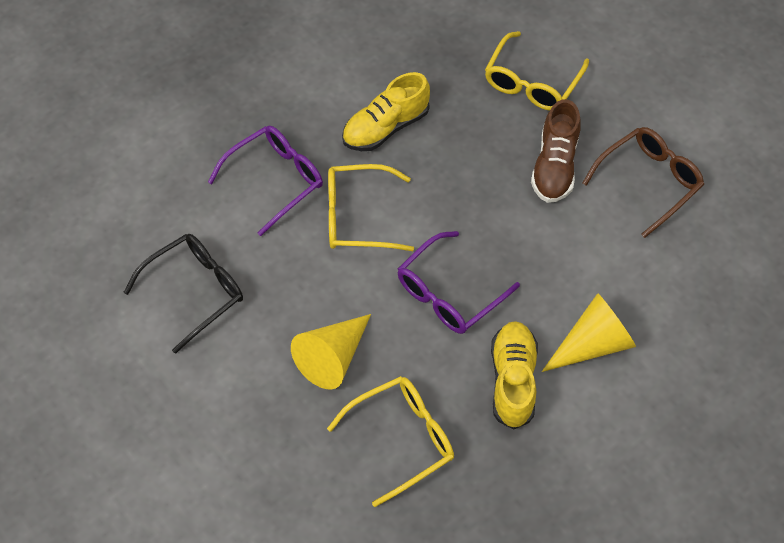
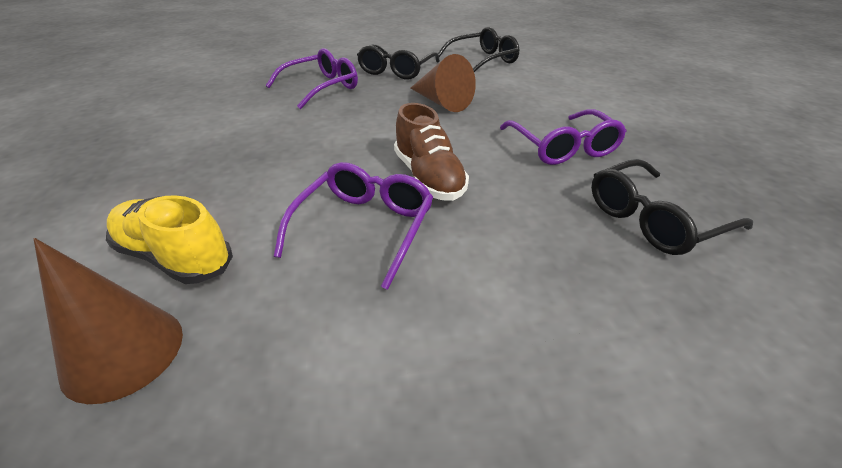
black glasses: 1 -> 3
brown cone: 0 -> 2
brown glasses: 1 -> 0
purple glasses: 2 -> 3
yellow cone: 2 -> 0
yellow glasses: 3 -> 0
yellow shoe: 2 -> 1

